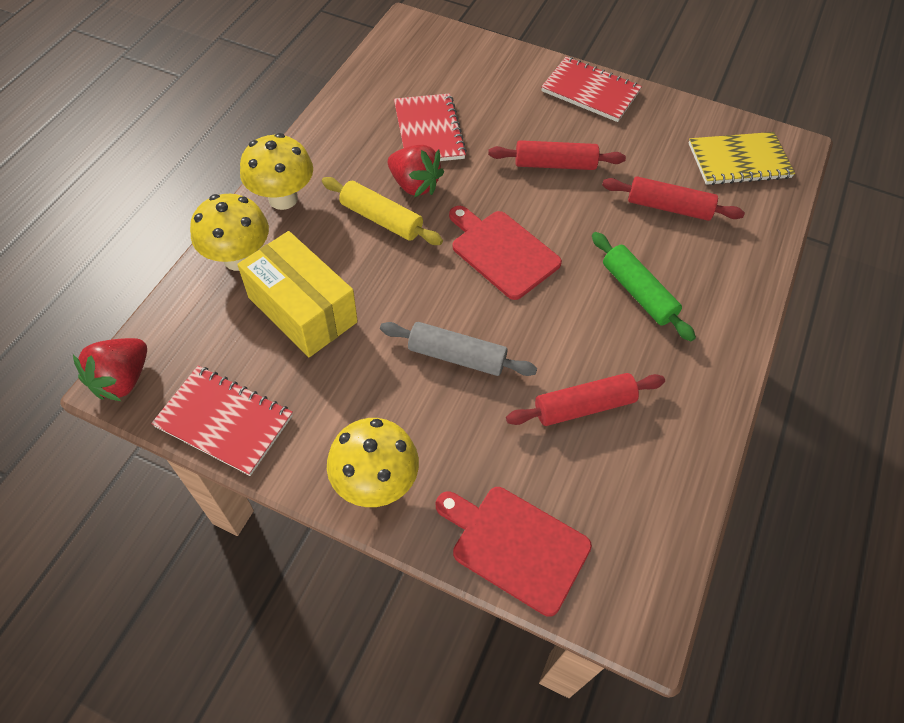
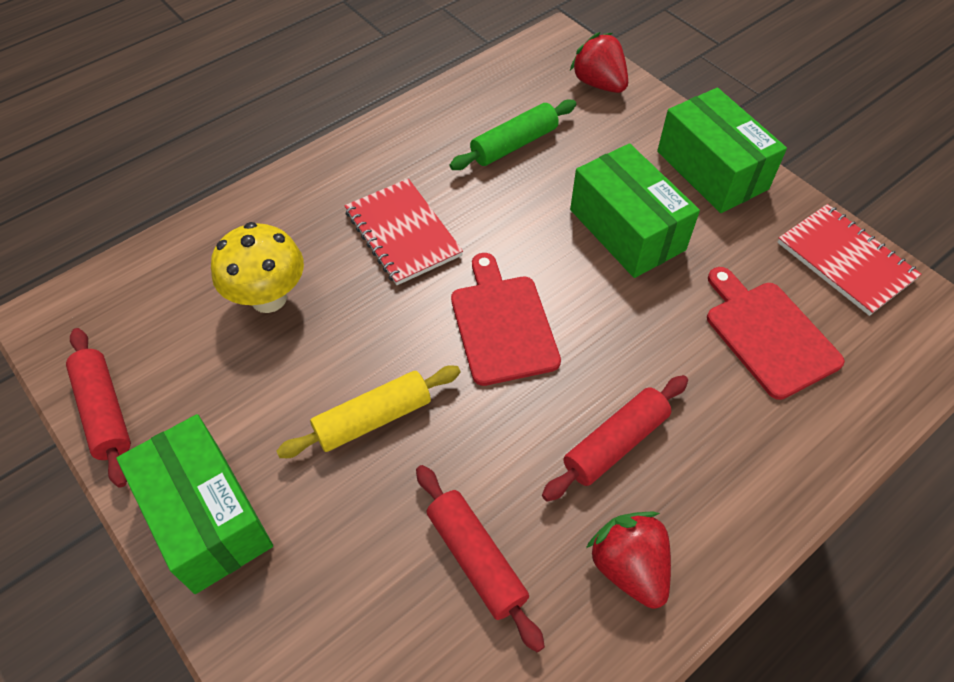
green box: 0 -> 3
grey rolling pin: 1 -> 0
red notebook: 3 -> 2
yellow box: 1 -> 0
yellow mushroom: 3 -> 1
yellow notebook: 1 -> 0

